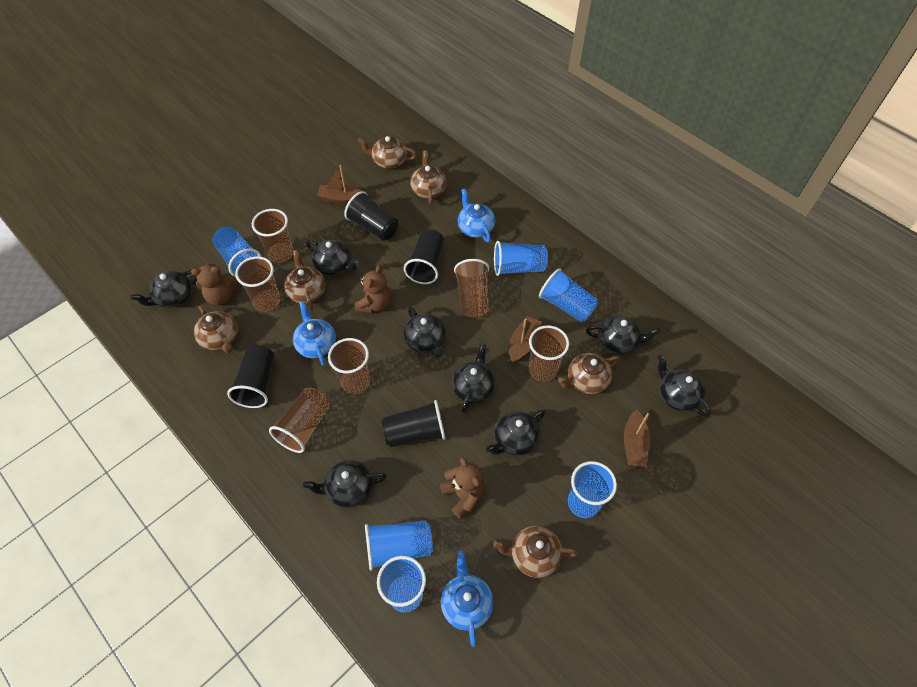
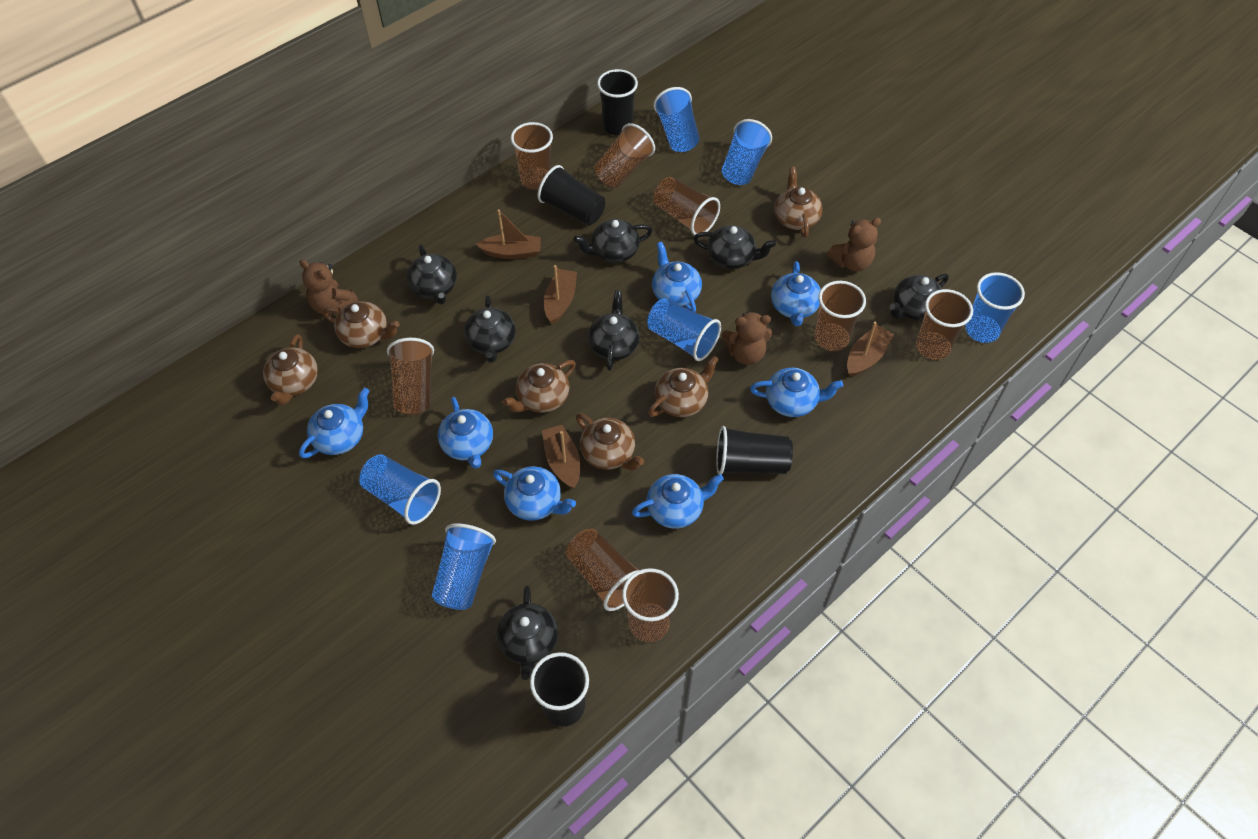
black teapot: 8 -> 7
blue teapot: 3 -> 7
brown boat: 3 -> 4
brown cup: 6 -> 8

